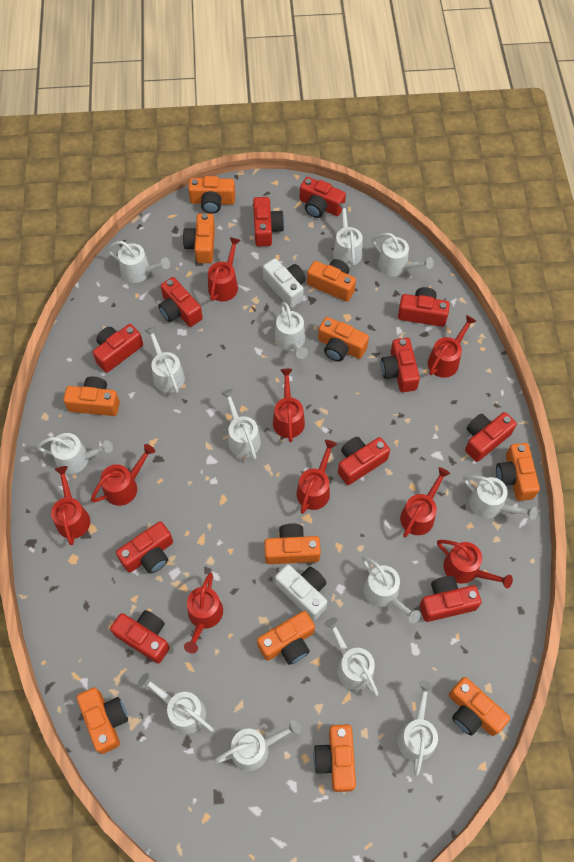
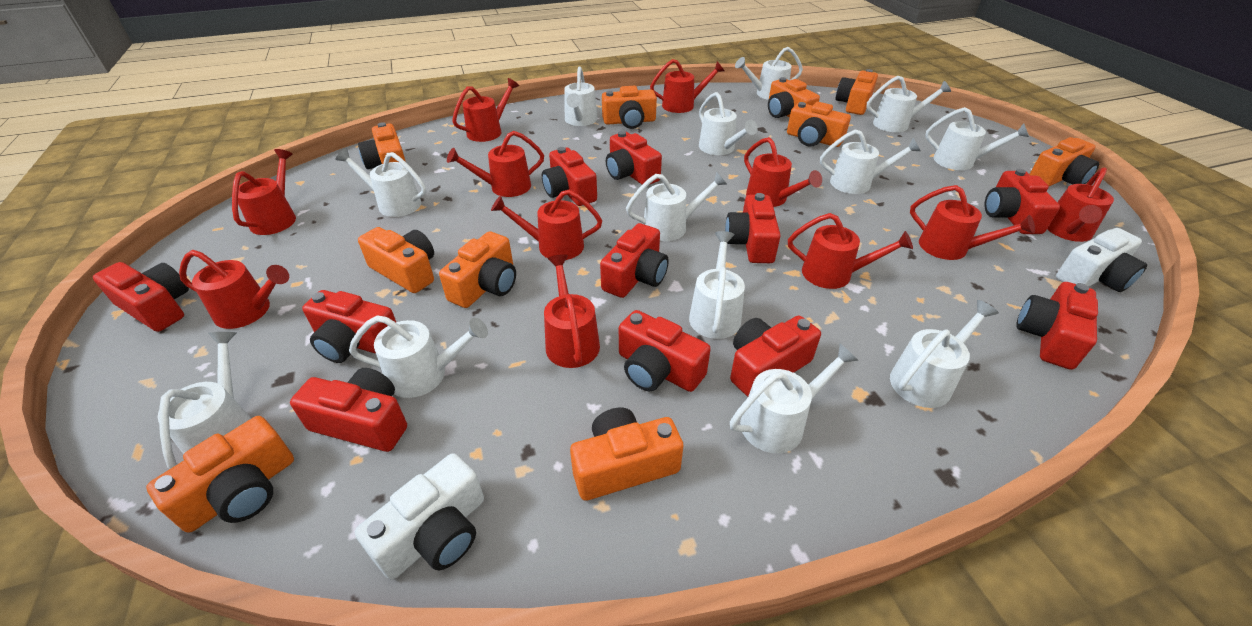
orange camera: 11 -> 10
red watering can: 9 -> 11

